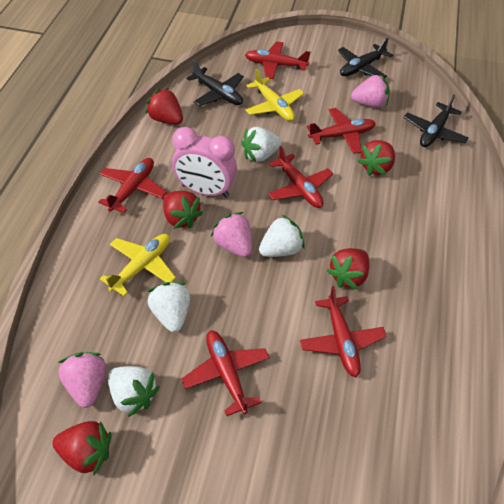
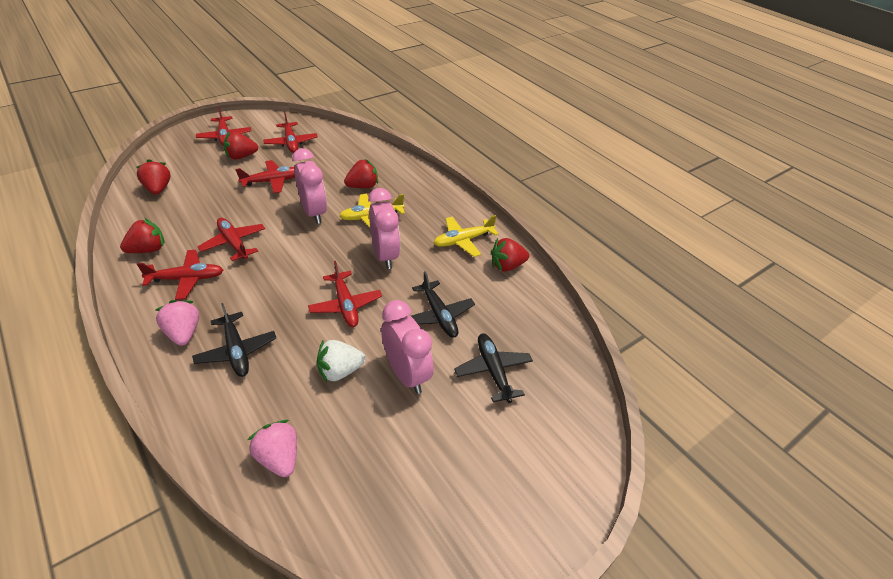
pink clock: 1 -> 3
pink strawberry: 3 -> 2
white strawberry: 4 -> 1

